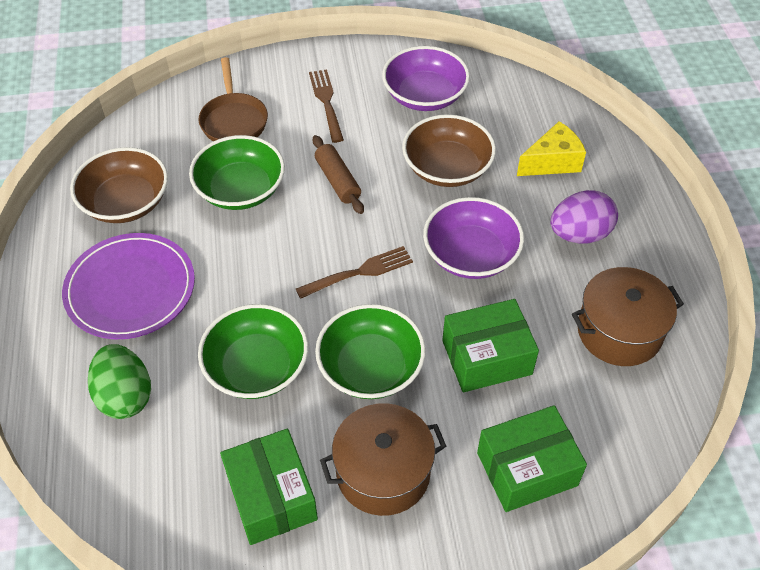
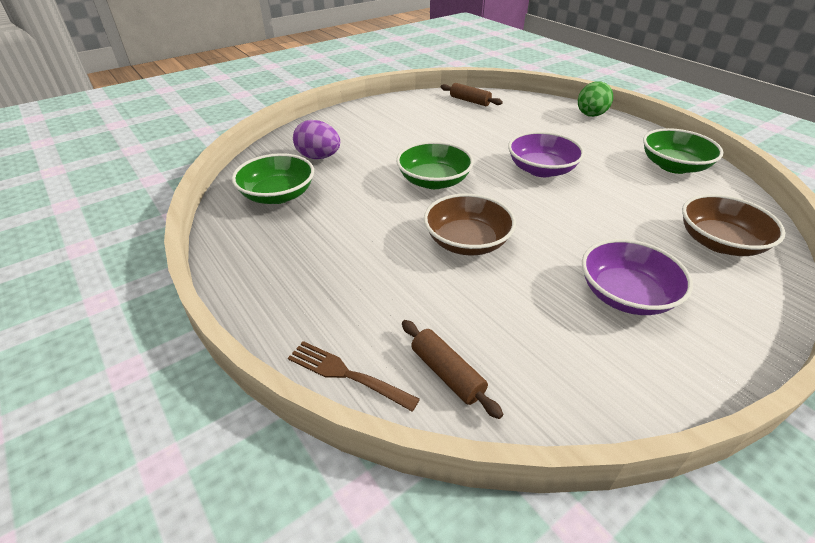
brown fork: 2 -> 1
brown pan: 1 -> 0
brown pot: 2 -> 0
brown rolling pin: 1 -> 2
green box: 3 -> 0
purple plate: 1 -> 0
yellow cheese: 1 -> 0

